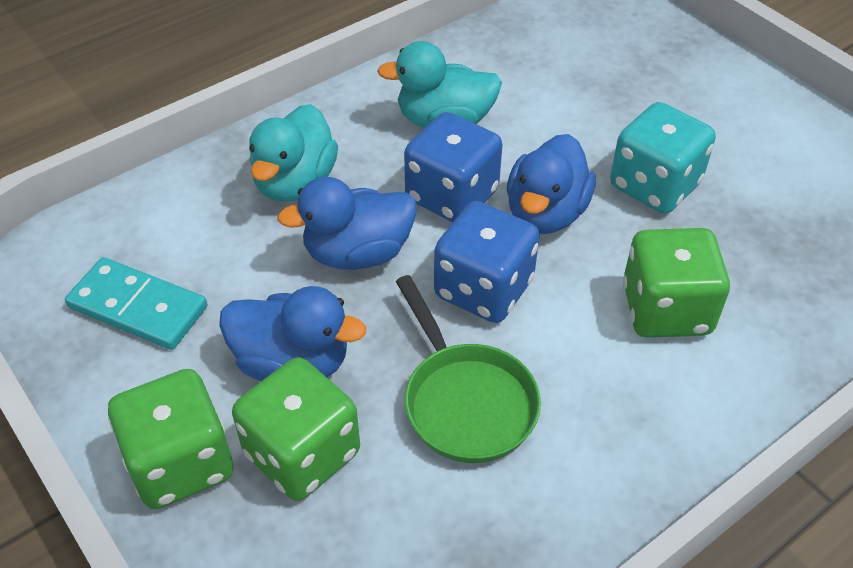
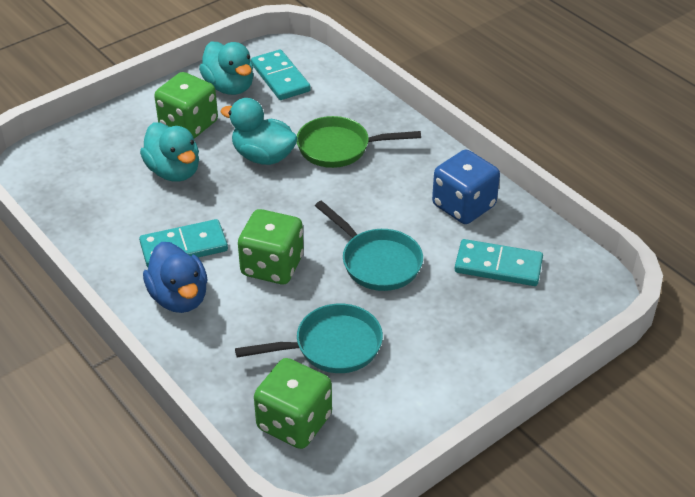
blue dice: 2 -> 1
blue duck: 3 -> 1
turquoise dice: 1 -> 0
turquoise domino: 1 -> 3
turquoise duck: 2 -> 3
turquoise pan: 0 -> 2

